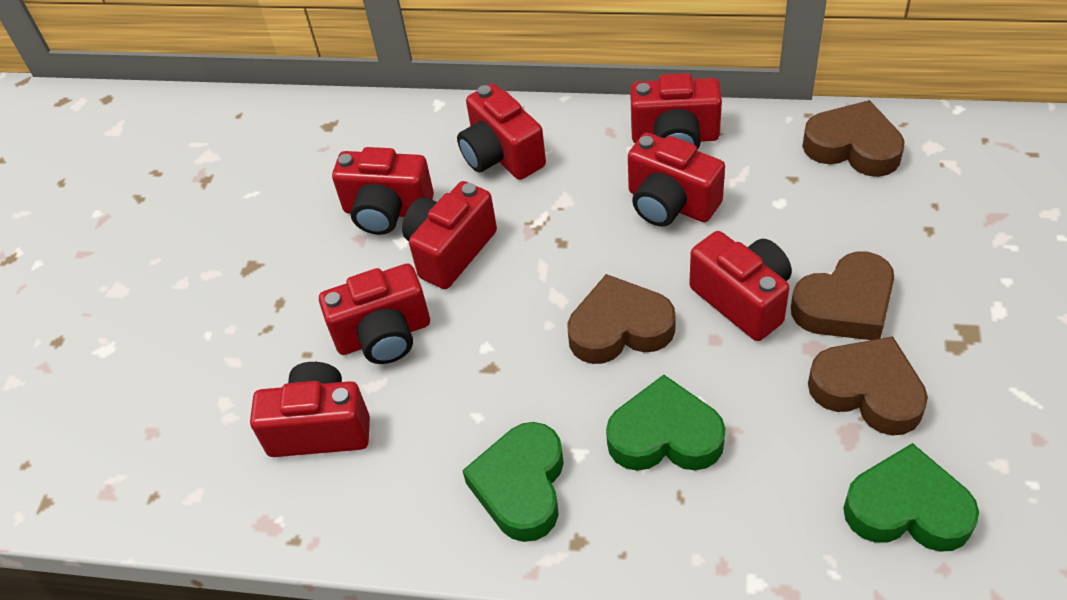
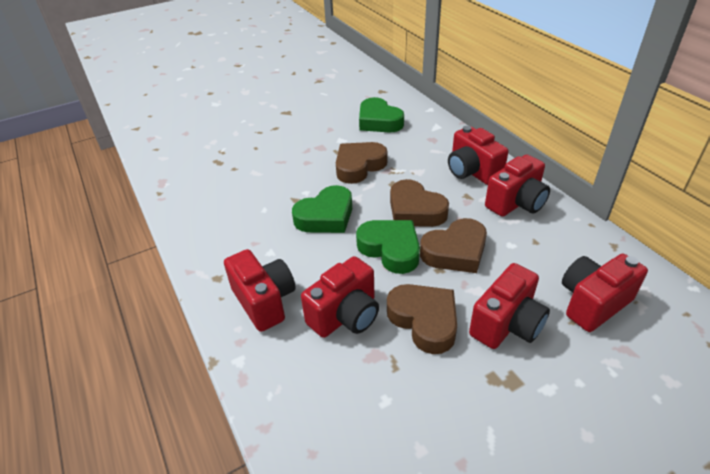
red camera: 8 -> 6

